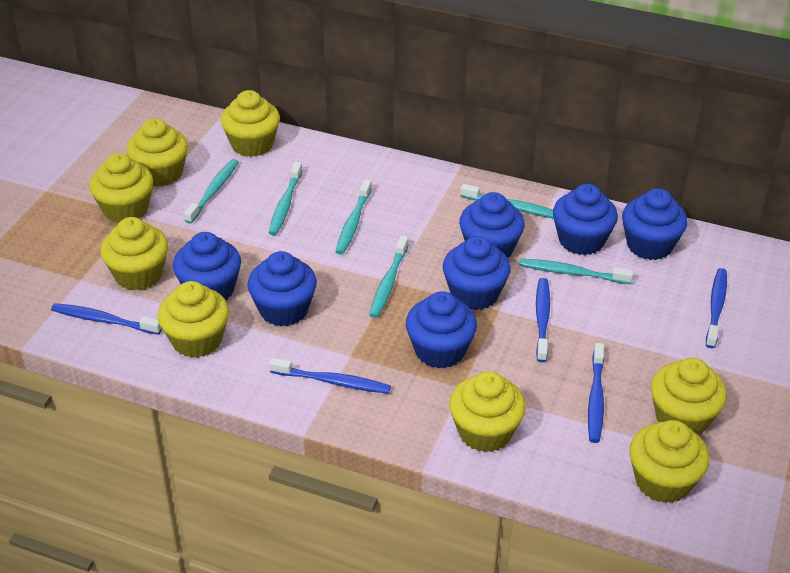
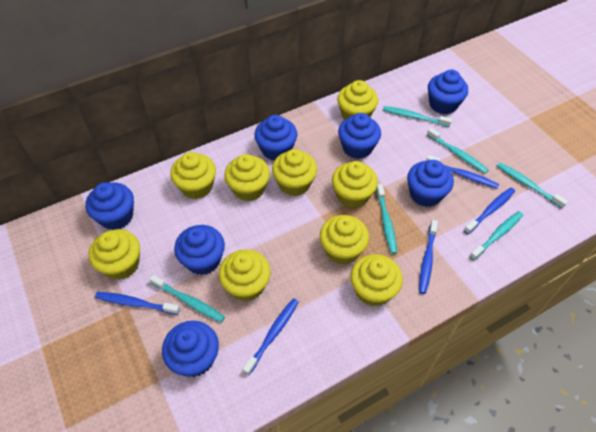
yellow cupcake: 8 -> 9

